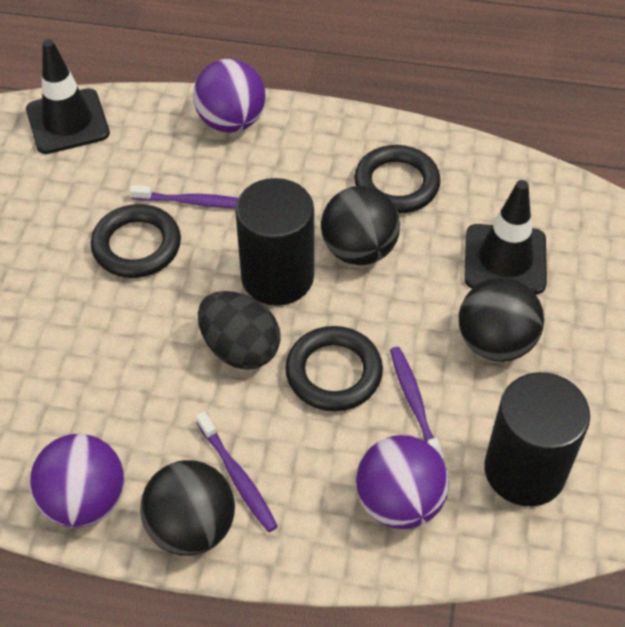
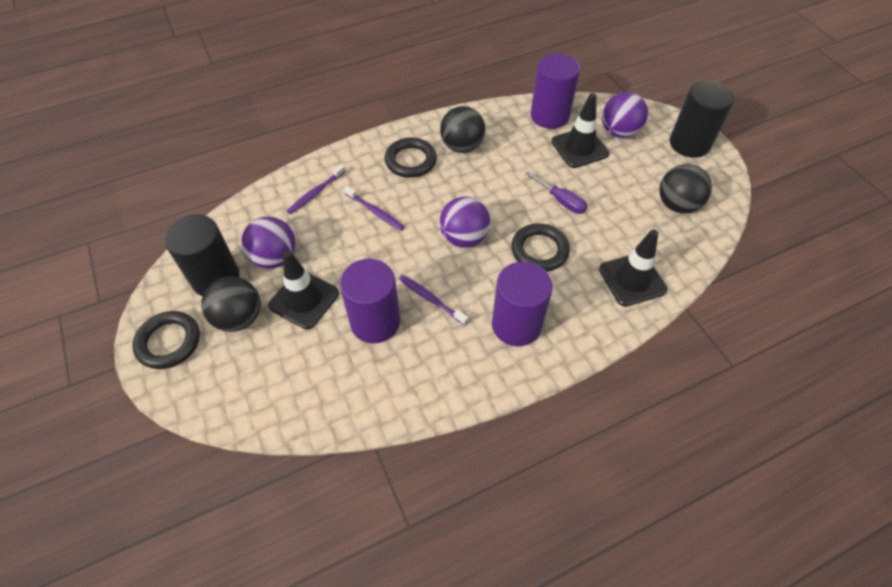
black egg: 1 -> 0
black traffic cone: 2 -> 3
purple cylinder: 0 -> 3
purple screwdriver: 0 -> 1

